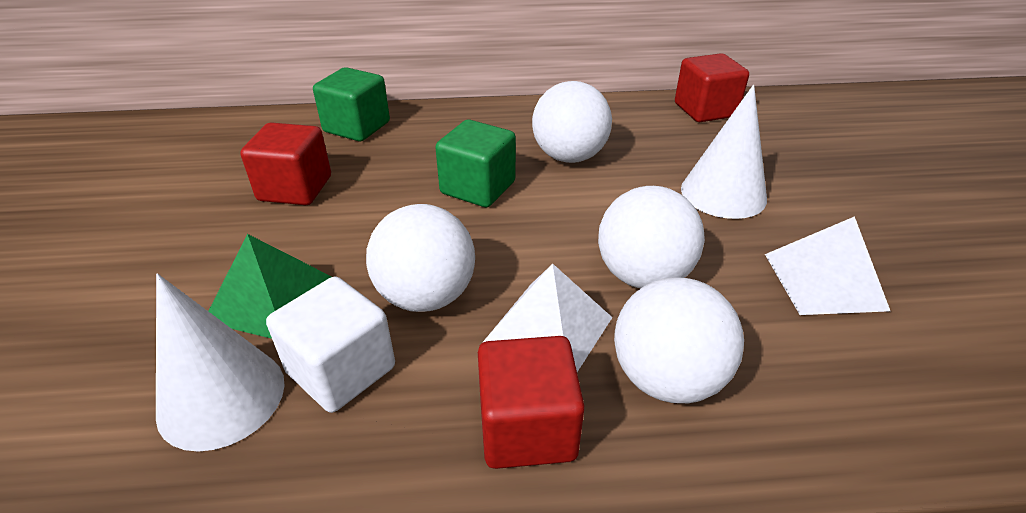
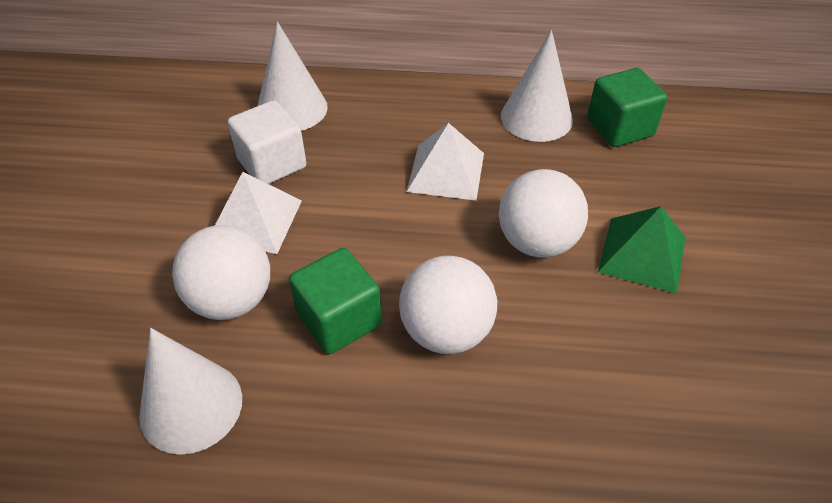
red cube: 3 -> 0
white ball: 4 -> 3
white cone: 2 -> 3

